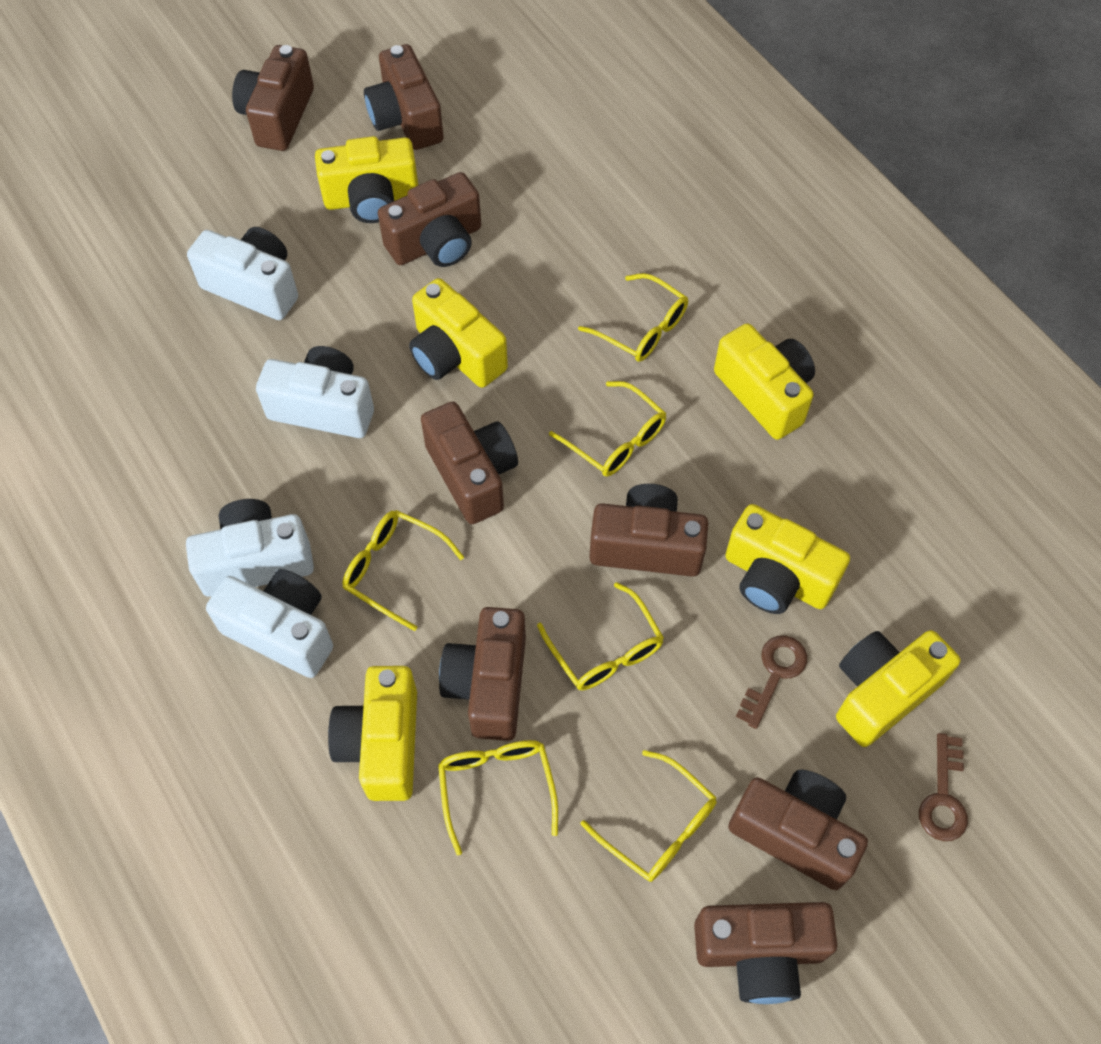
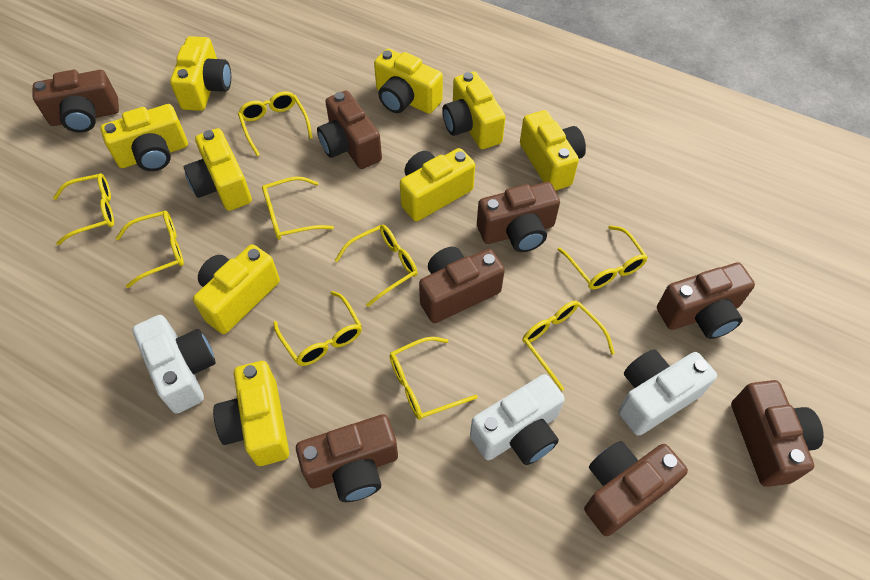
brown key: 2 -> 0
white camera: 4 -> 3
yellow camera: 6 -> 9
yellow glasses: 6 -> 9

